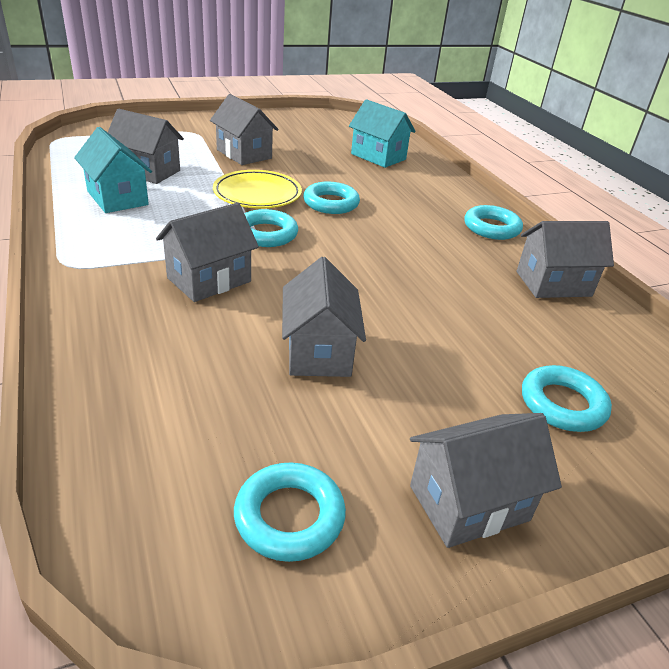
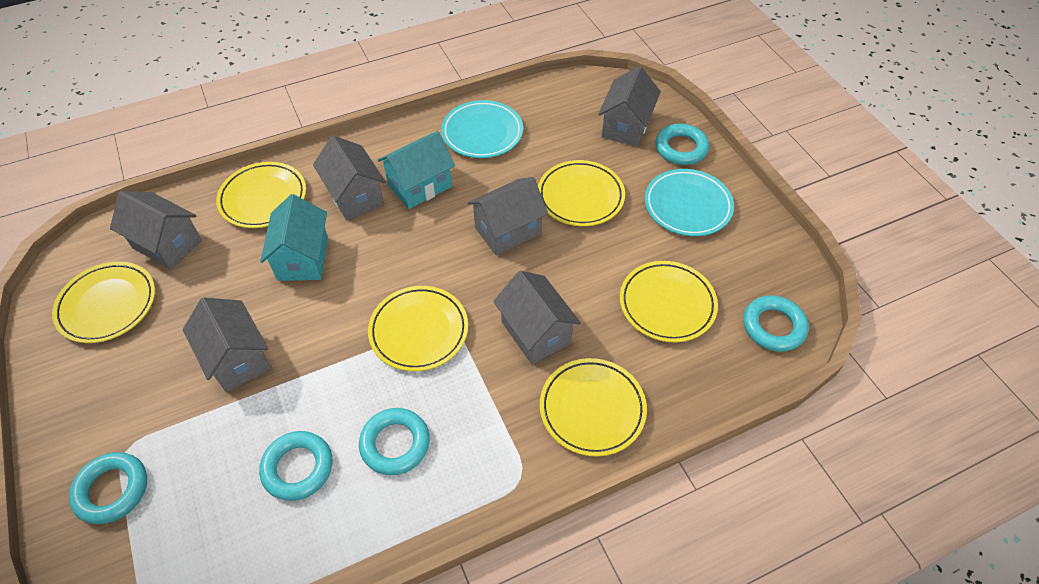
turquoise plate: 0 -> 2
yellow plate: 1 -> 6

